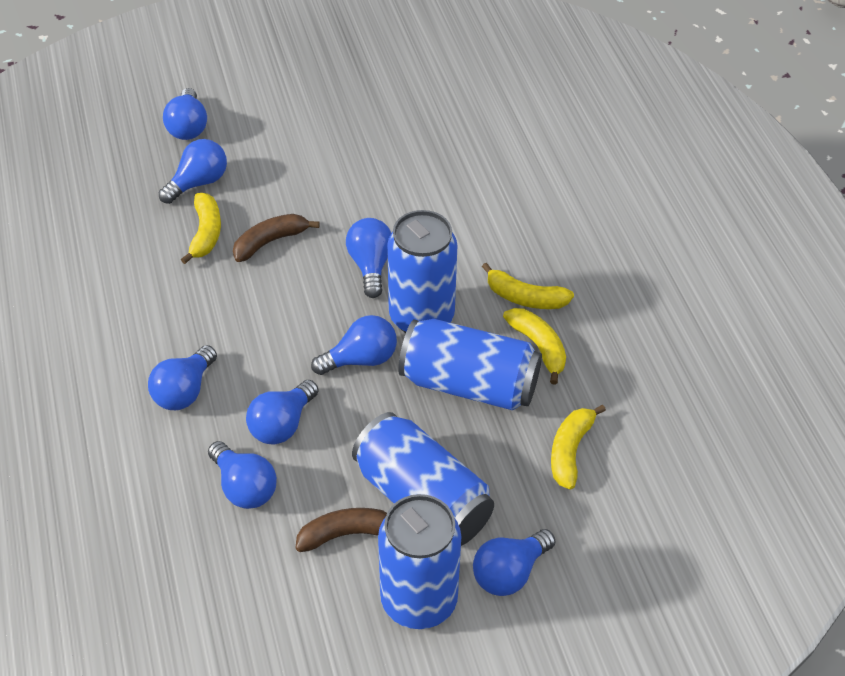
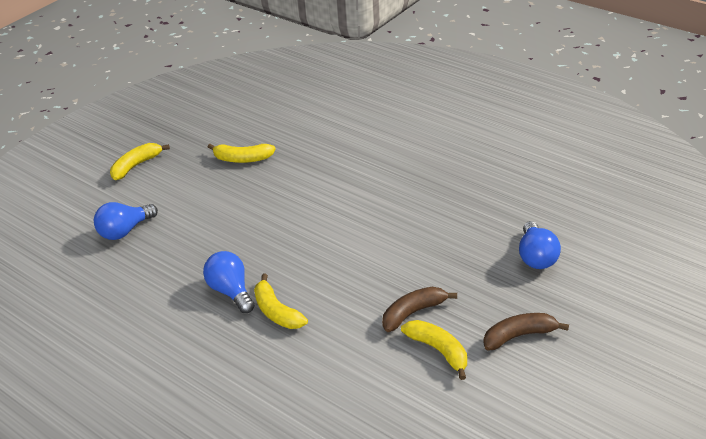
blue can: 4 -> 0
blue light bulb: 8 -> 3

